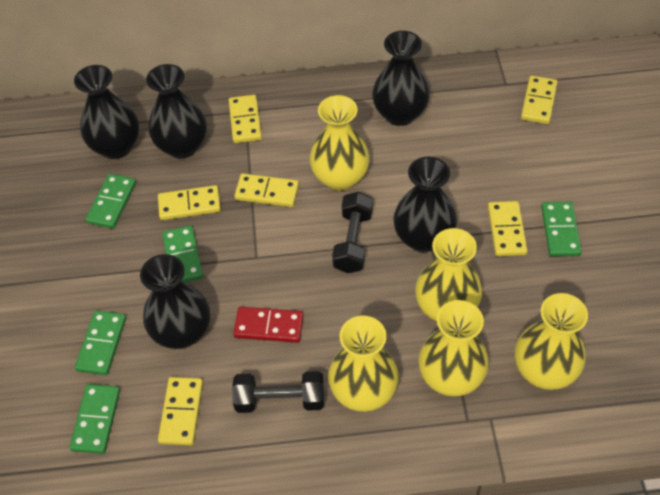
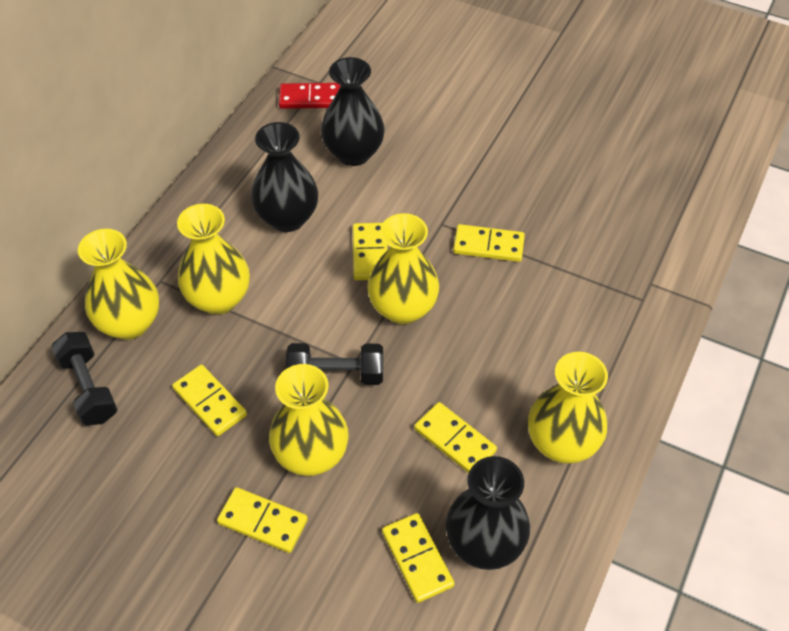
black vase: 5 -> 3
green domino: 5 -> 0

